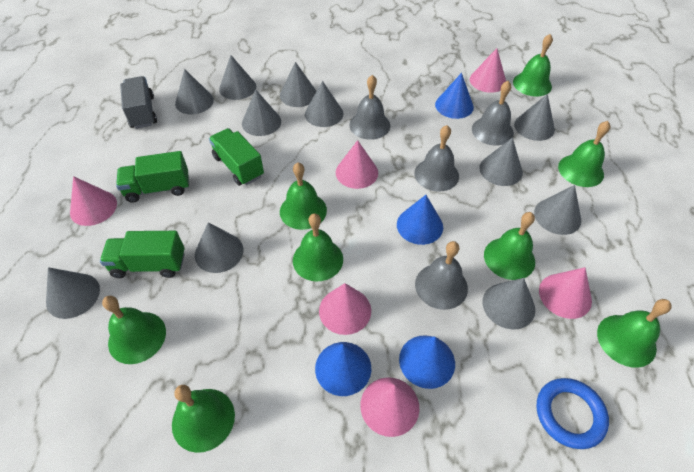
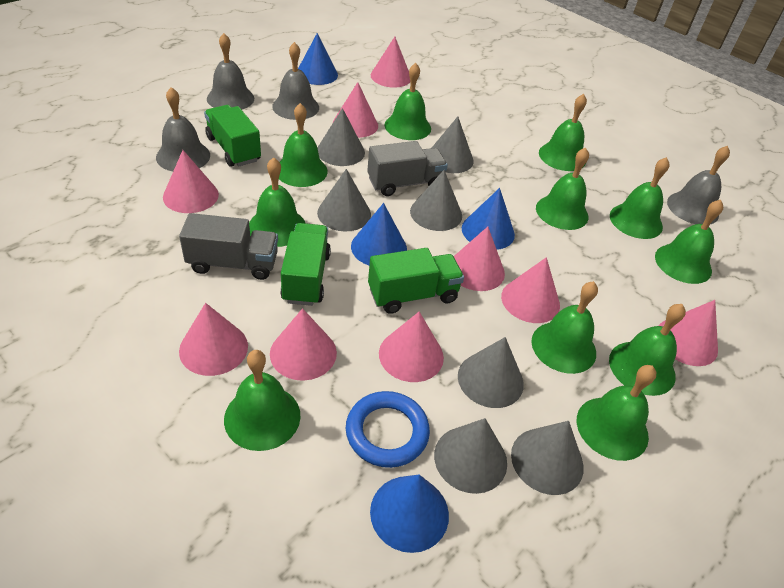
green bell: 8 -> 11
grey cone: 11 -> 7
grey truck: 1 -> 2
pink cone: 6 -> 9

